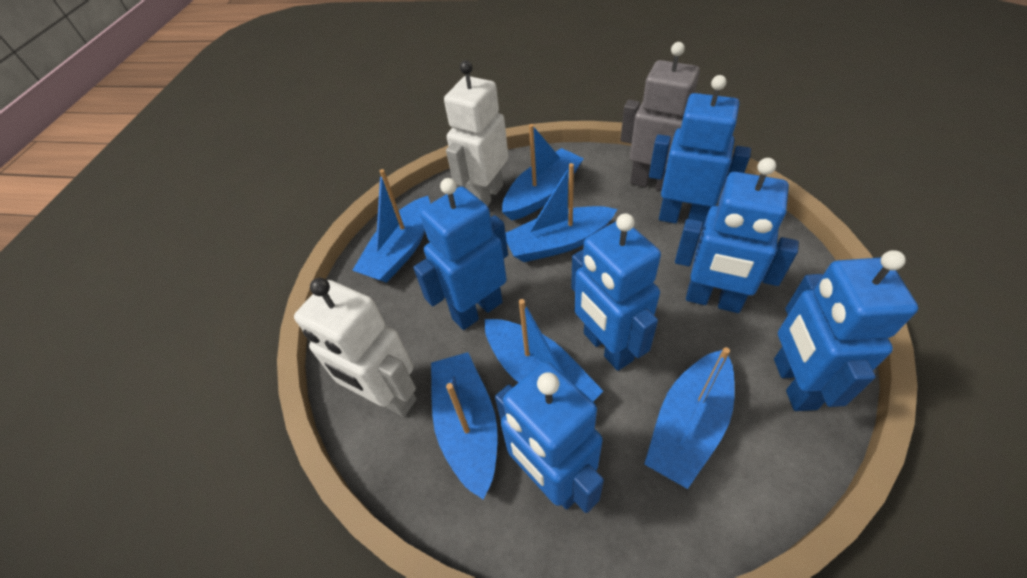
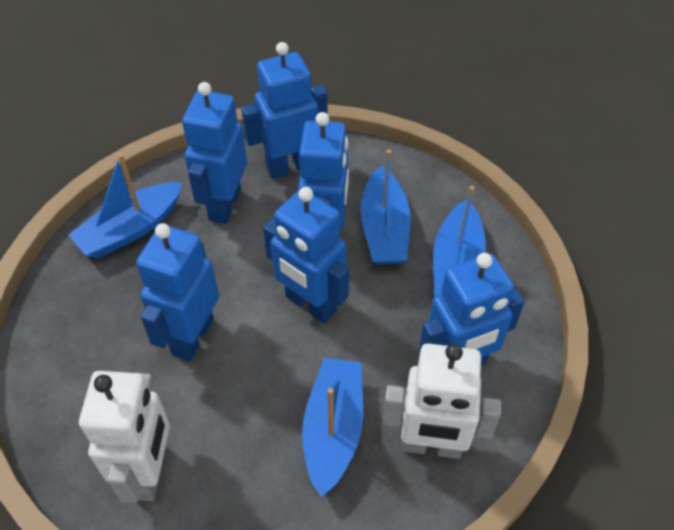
blue boat: 6 -> 4
grey robot: 1 -> 0

